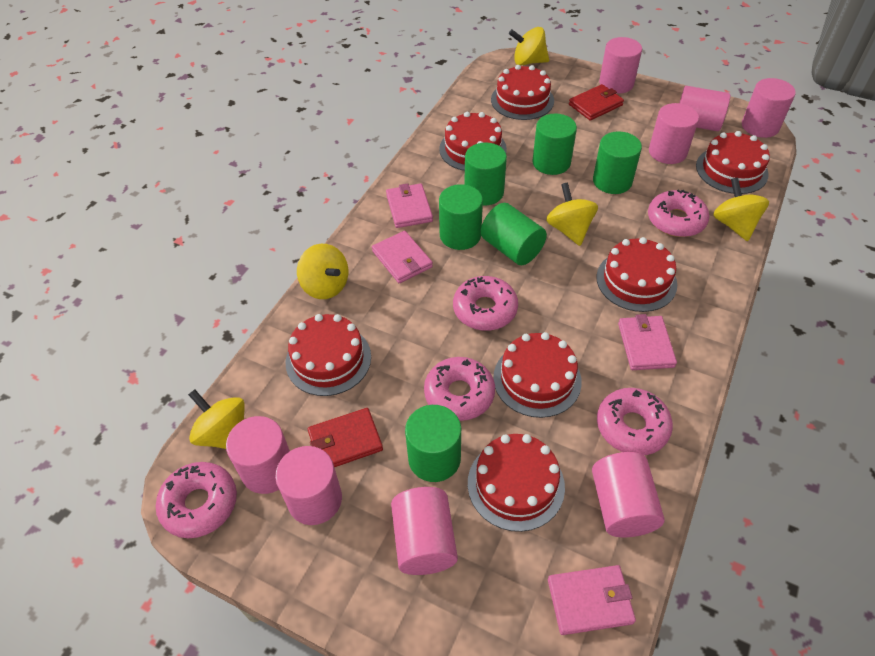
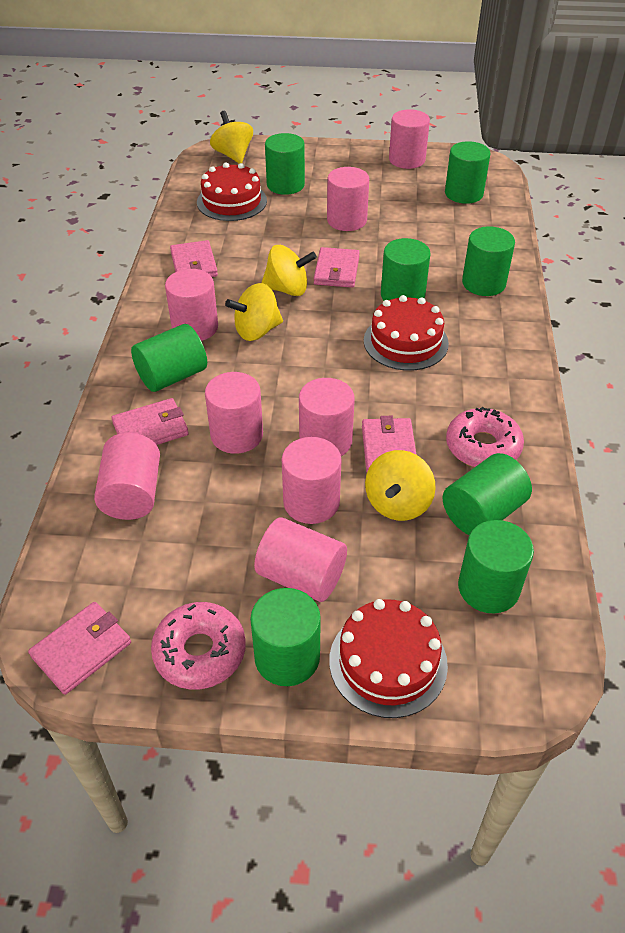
green cylinder: 6 -> 8
pink donut: 5 -> 2
pink wallet: 4 -> 5
red cake: 7 -> 3
red wallet: 2 -> 0
yellow spinning top: 5 -> 4

